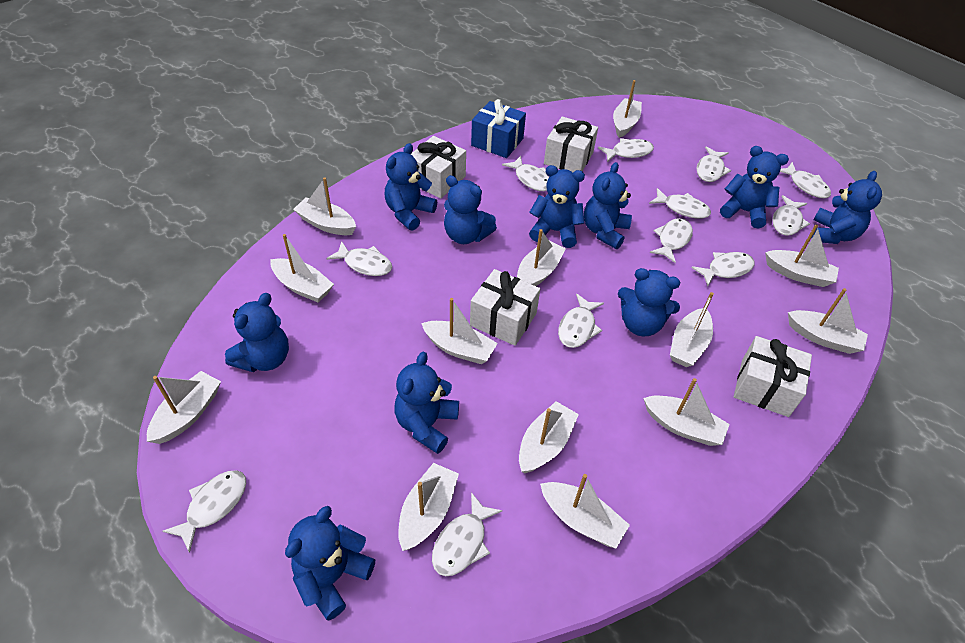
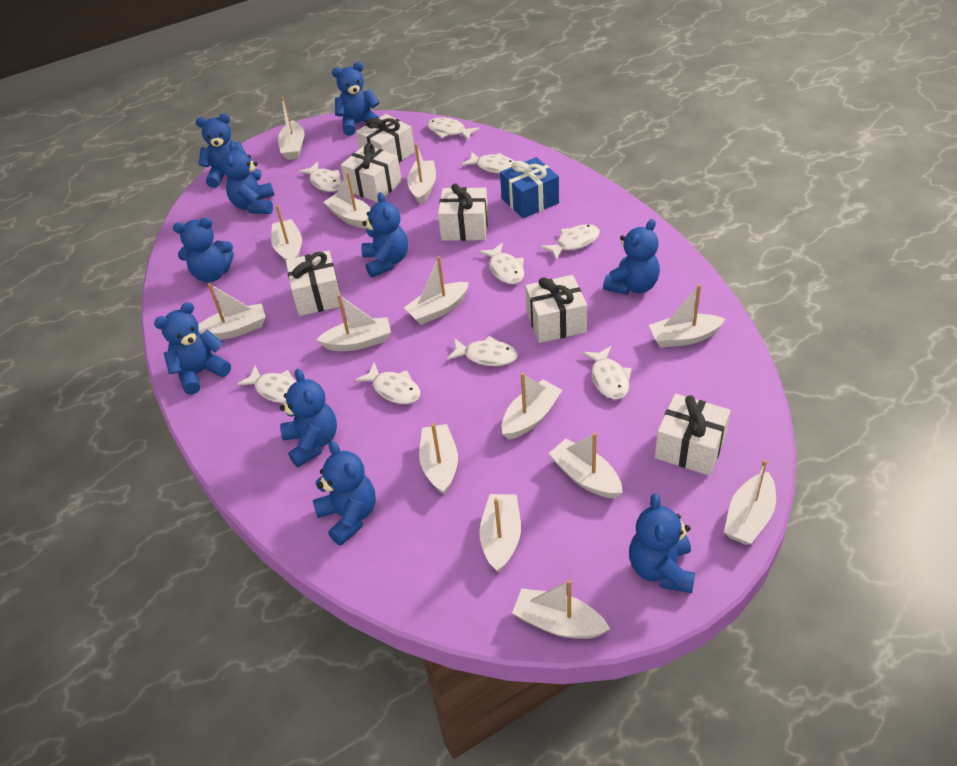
white boat: 13 -> 14
white fish: 12 -> 9
white gift: 4 -> 6

